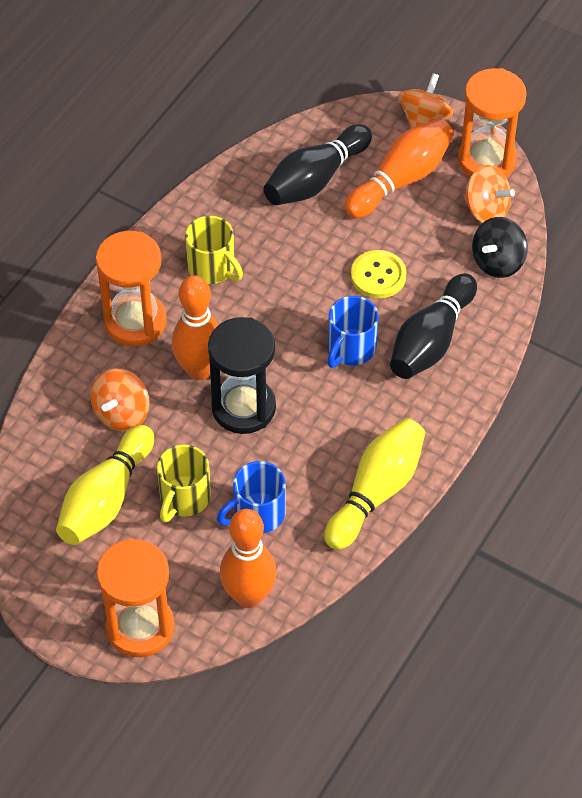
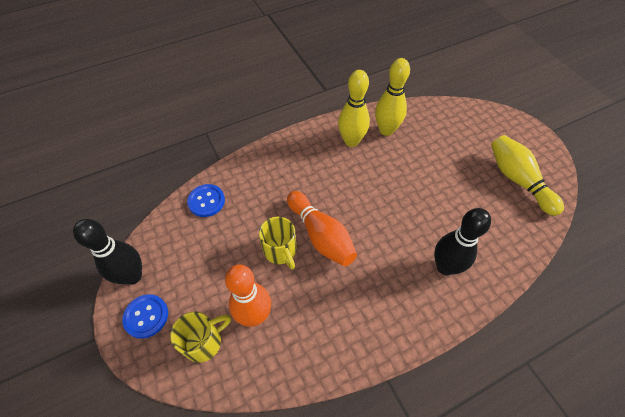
black hourglass: 1 -> 0
black spinning top: 1 -> 0
blue button: 0 -> 2
blue mug: 2 -> 0
orange bowling pin: 3 -> 2
orange hourglass: 3 -> 0
orange spinning top: 3 -> 0
yellow bowling pin: 2 -> 3
yellow button: 1 -> 0

